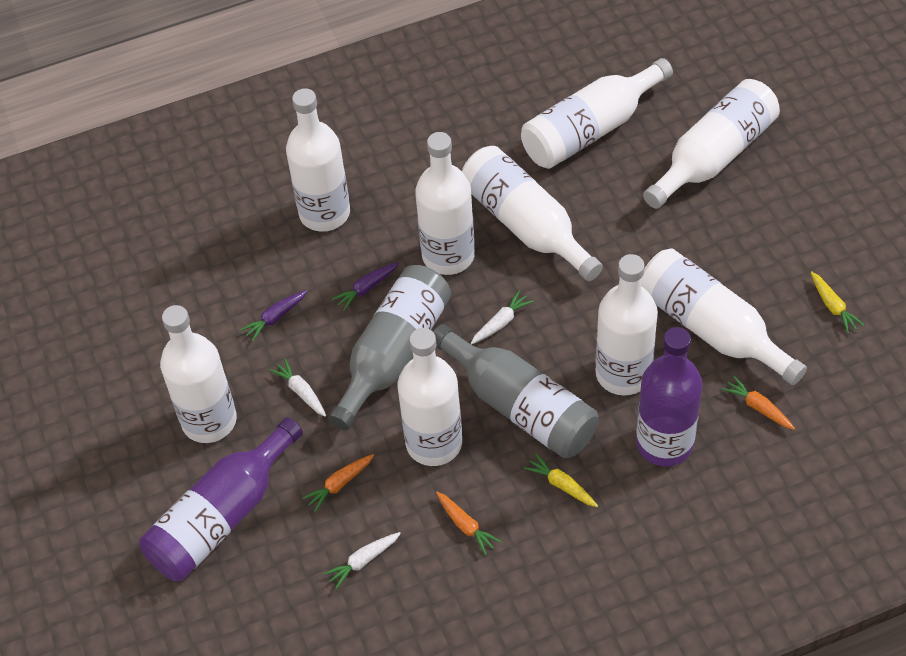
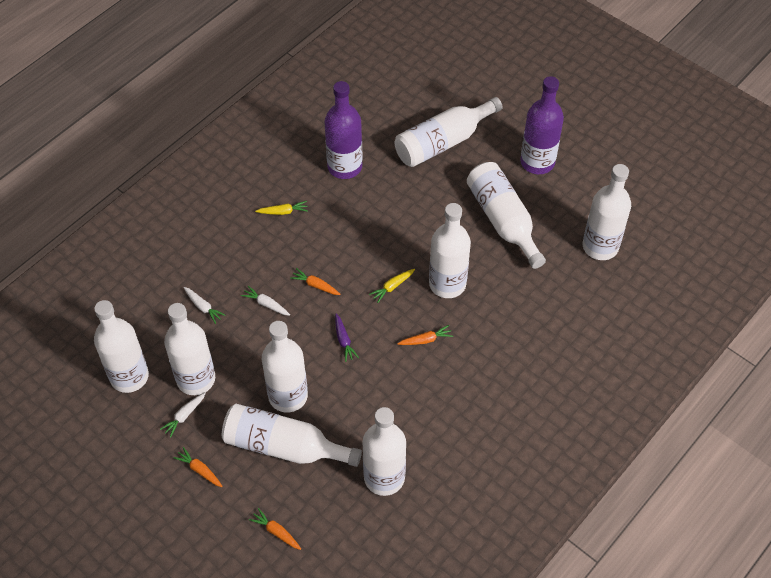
grey bottle: 2 -> 0
orange carrot: 3 -> 4
purple carrot: 2 -> 1

